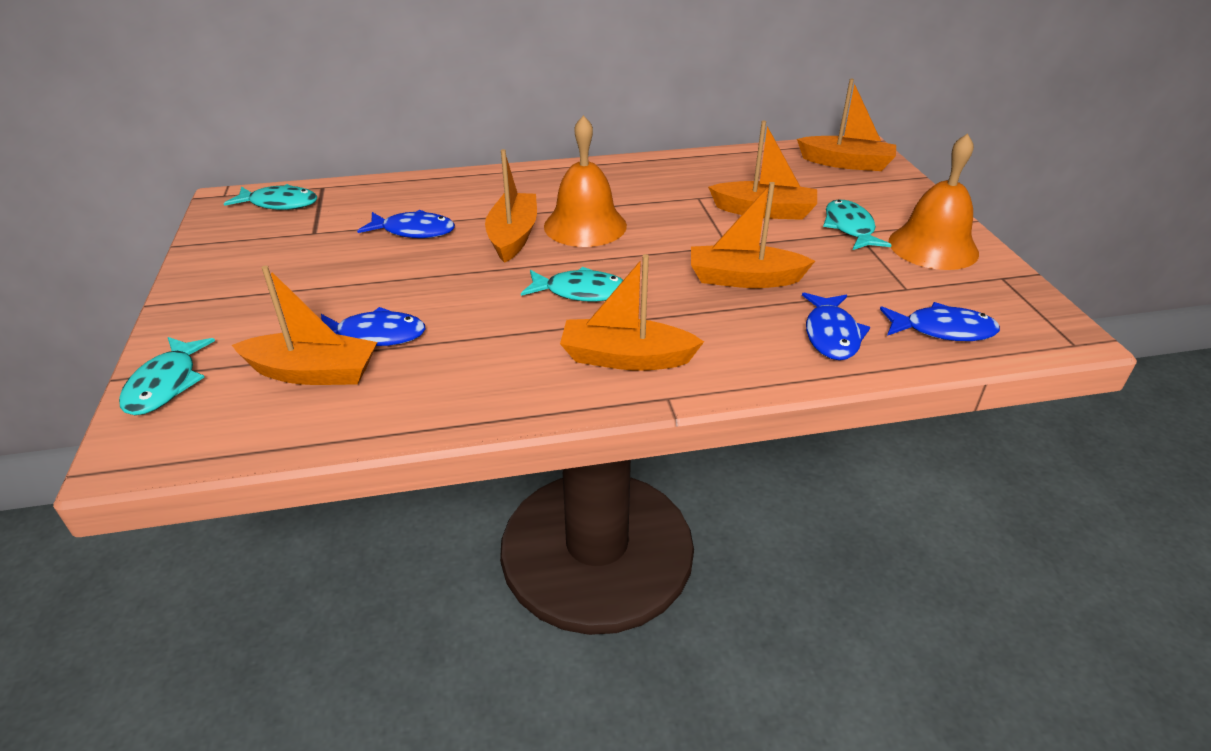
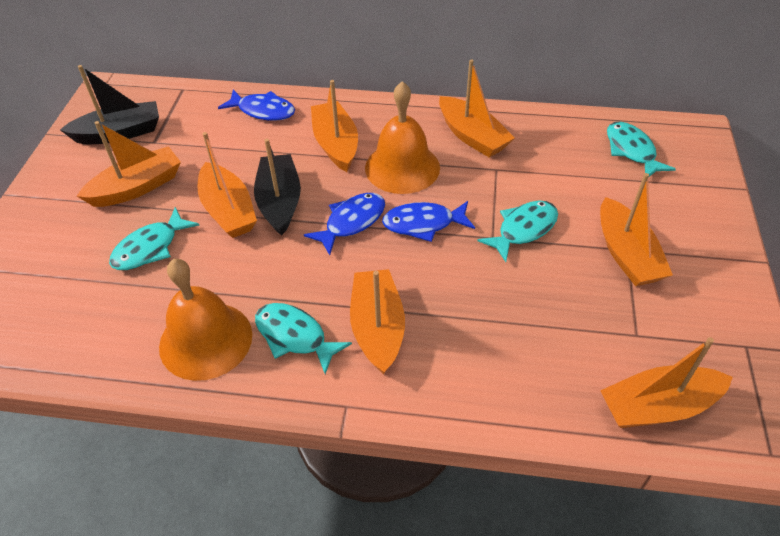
black boat: 0 -> 2
blue fish: 4 -> 3
orange boat: 6 -> 7

